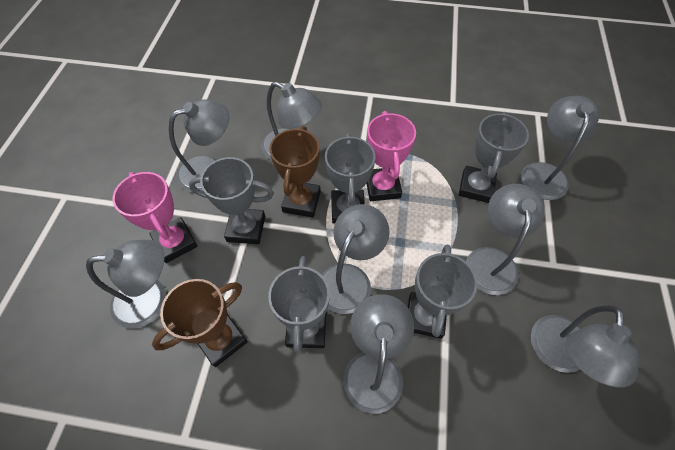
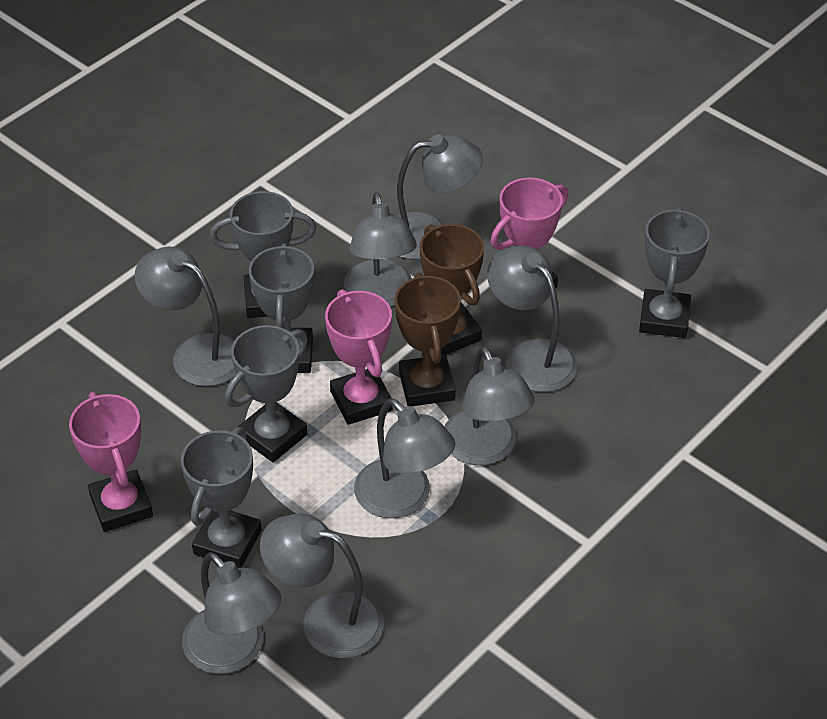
pink trophy: 2 -> 3

